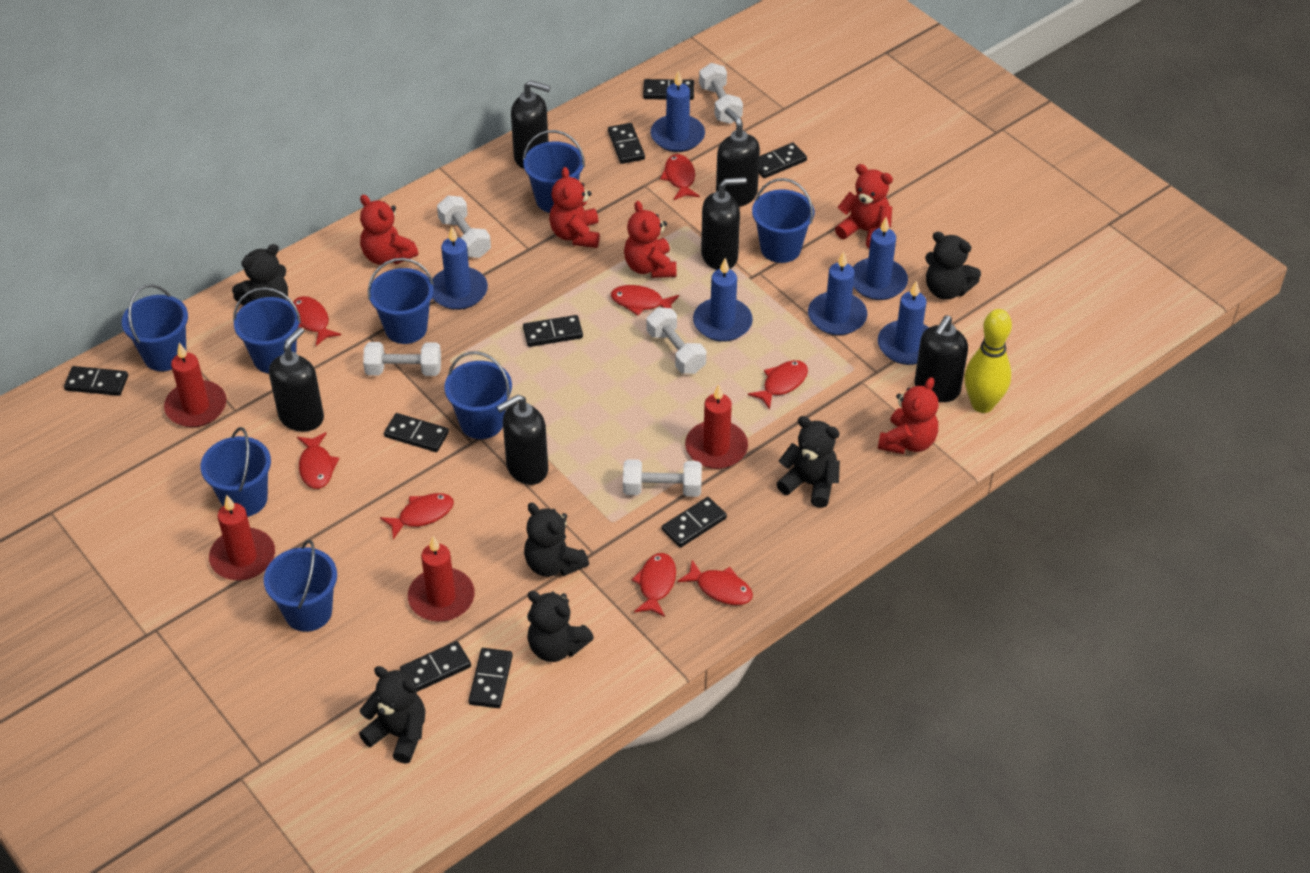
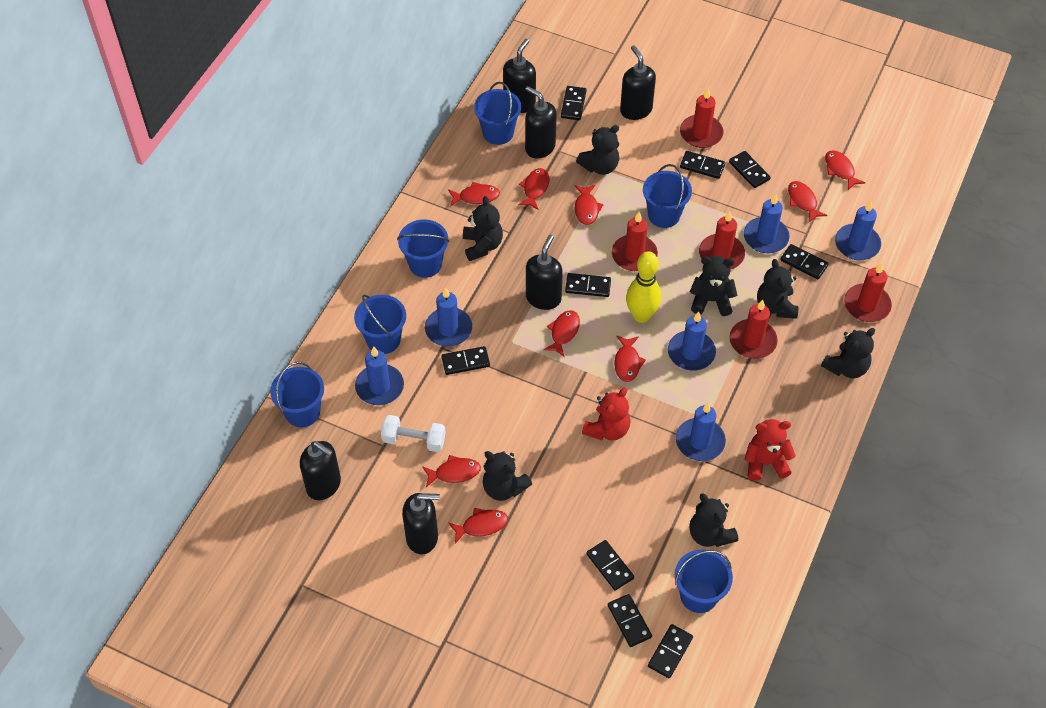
black teddy bear: 6 -> 7
blue bucket: 8 -> 6
red candle: 4 -> 5
red fish: 8 -> 9
red teddy bear: 5 -> 2
white dumbbell: 5 -> 1

